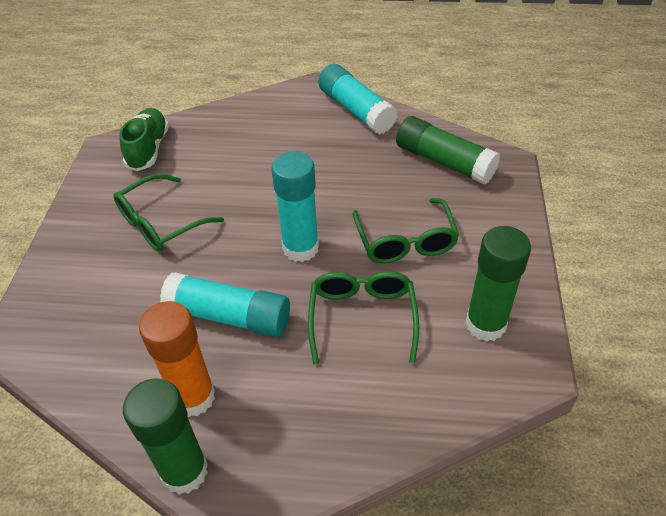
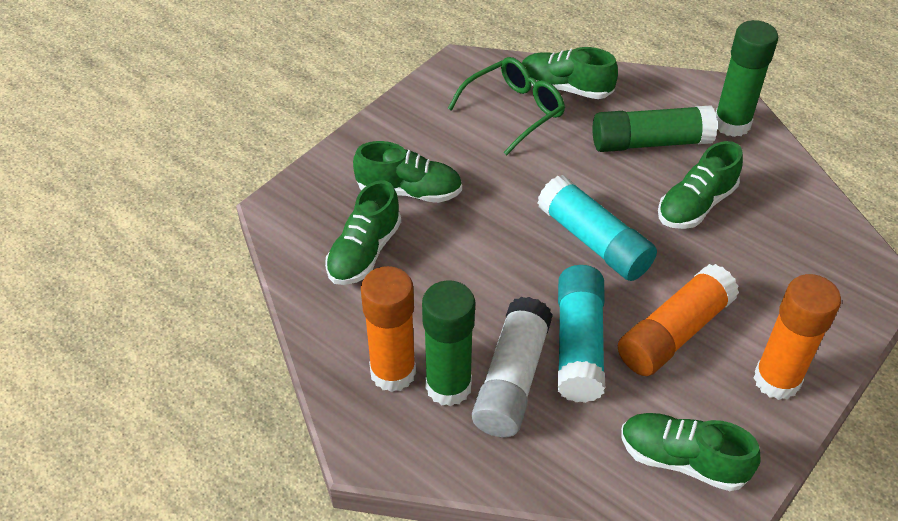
green glasses: 3 -> 1
green shoe: 1 -> 5
orange glue stick: 1 -> 3
turquoise glue stick: 3 -> 2
white glue stick: 0 -> 1

